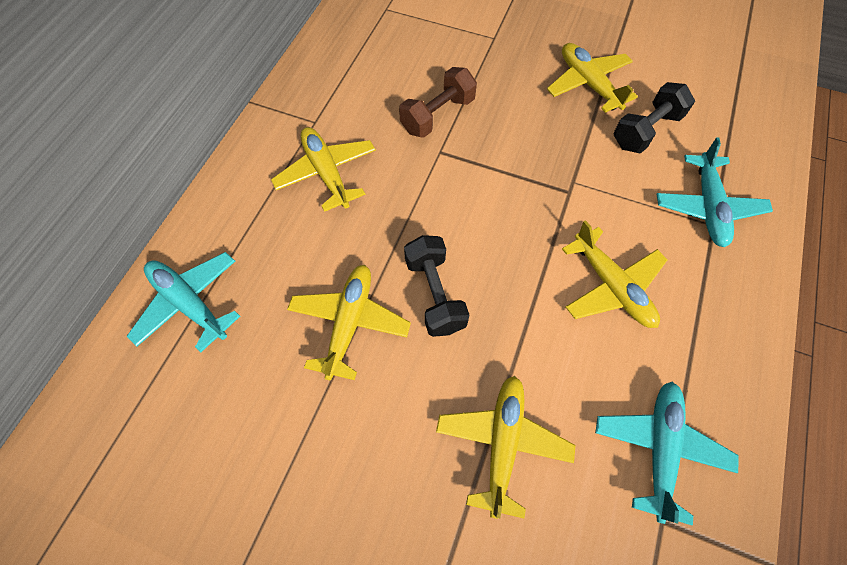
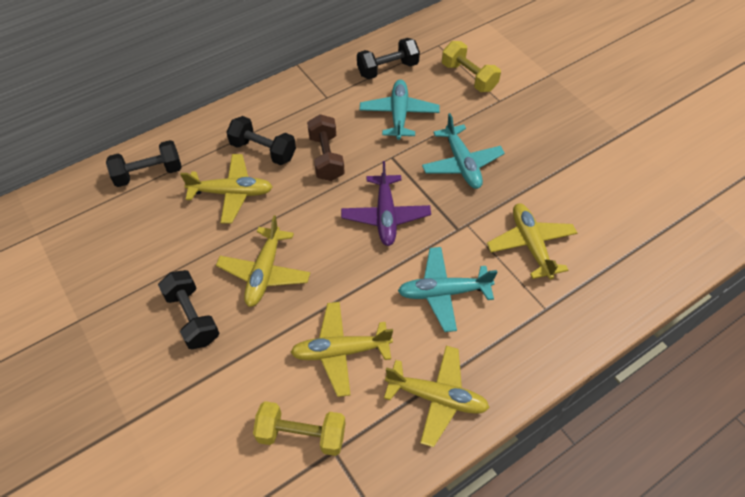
black dumbbell: 2 -> 4
purple plane: 0 -> 1
yellow dumbbell: 0 -> 2

